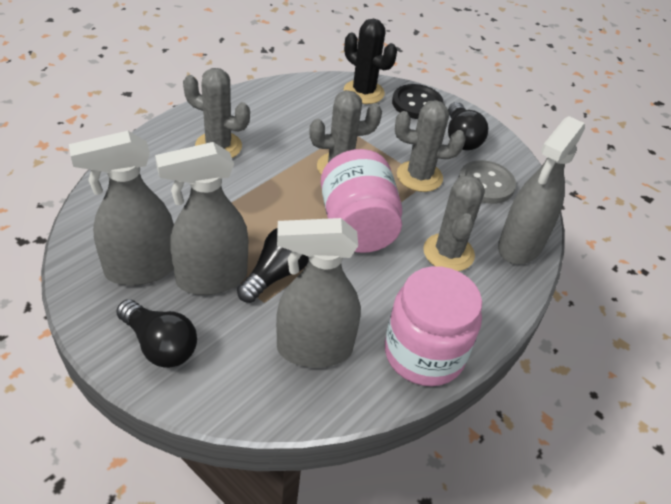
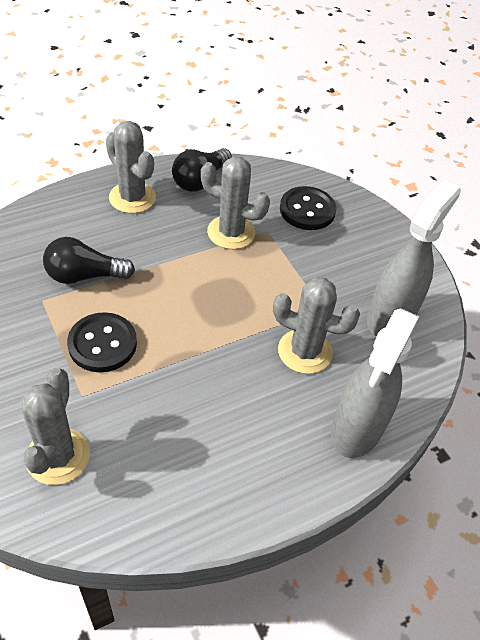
black button: 1 -> 2
black cactus: 1 -> 0
black light bulb: 3 -> 2
grey button: 1 -> 0
grey spray bottle: 4 -> 2
pink jar: 2 -> 0

